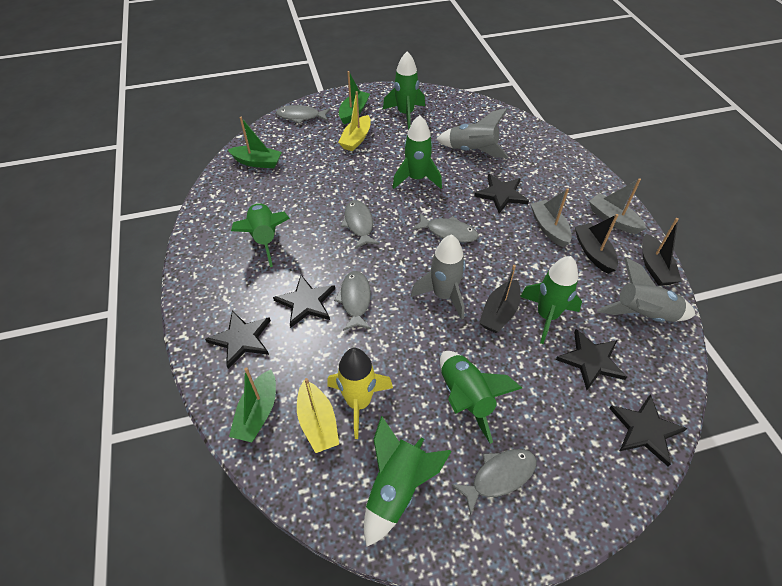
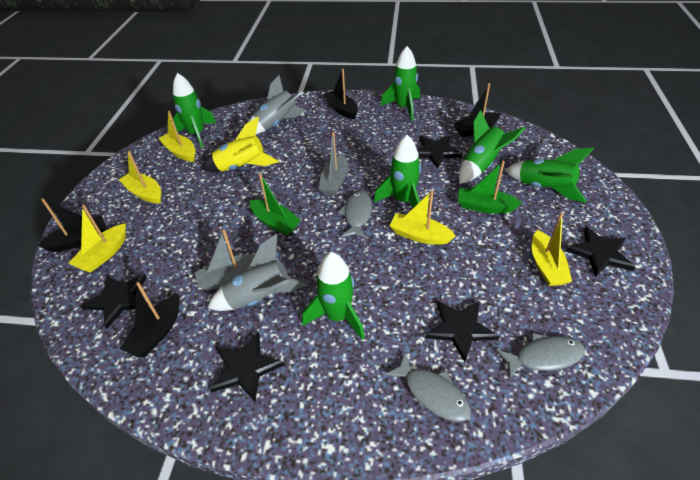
black boat: 3 -> 4
green boat: 3 -> 2
grey fish: 5 -> 3
grey rocket: 3 -> 2
yellow boat: 2 -> 5

